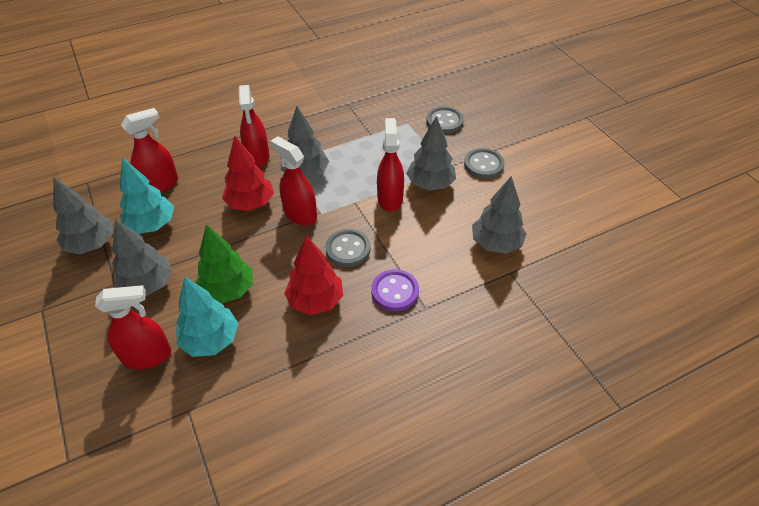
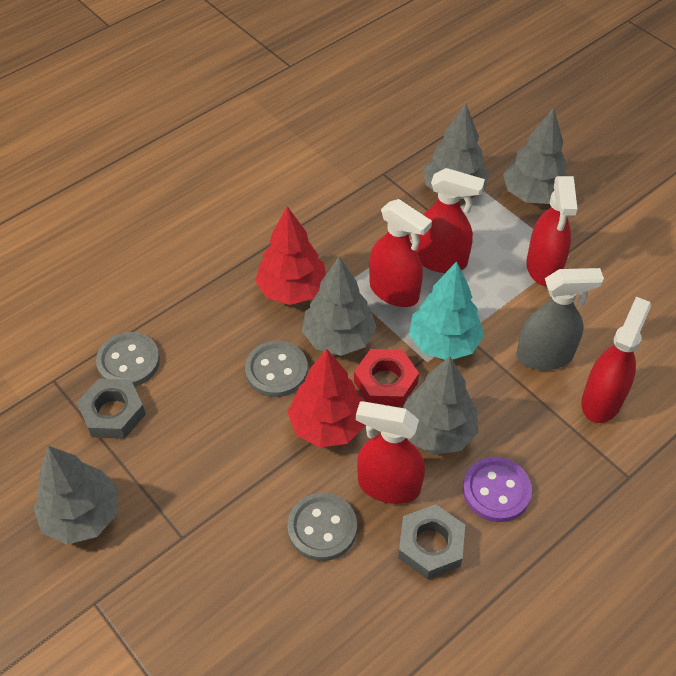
green tree: 1 -> 0
grey nut: 0 -> 2
grey spray bottle: 0 -> 1
red nut: 0 -> 1
turquoise tree: 2 -> 1

